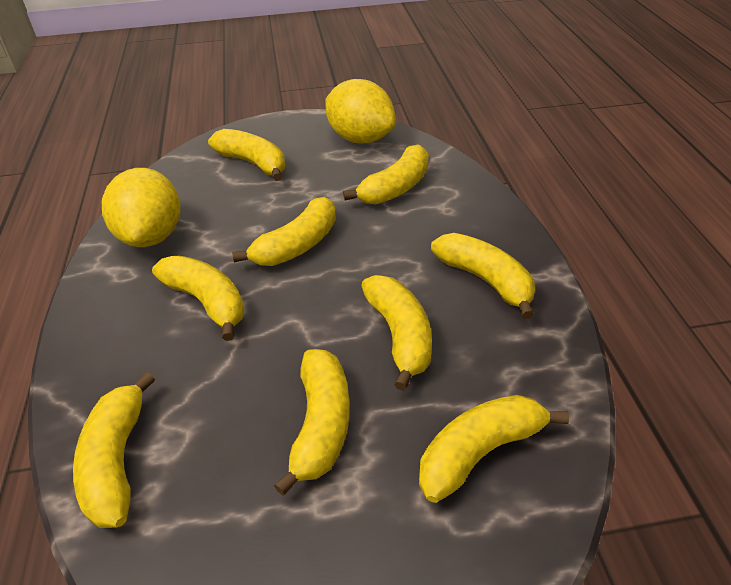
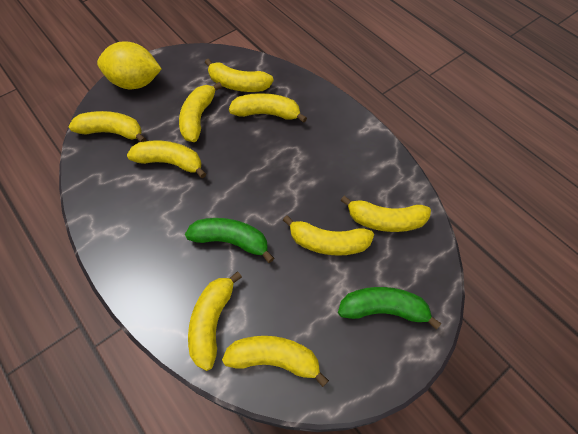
green banana: 0 -> 2
yellow lemon: 2 -> 1

